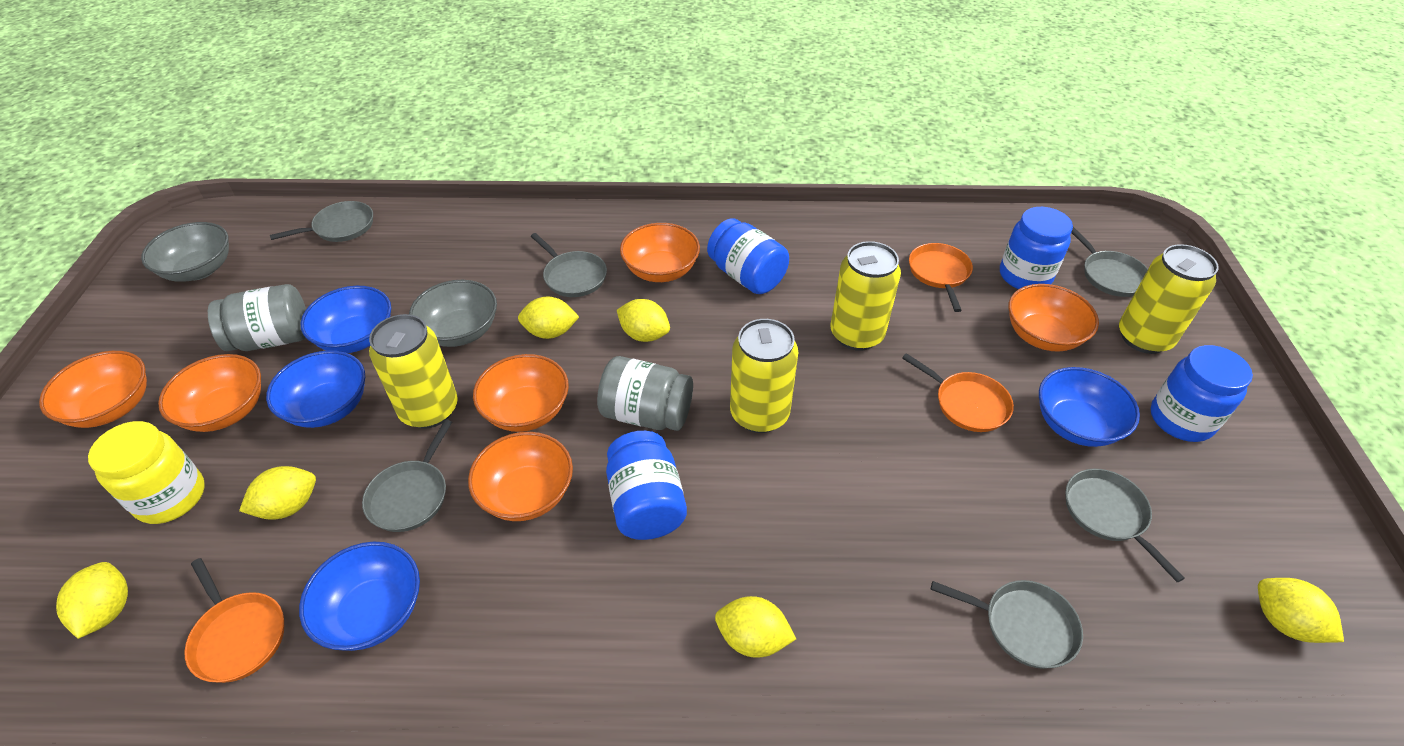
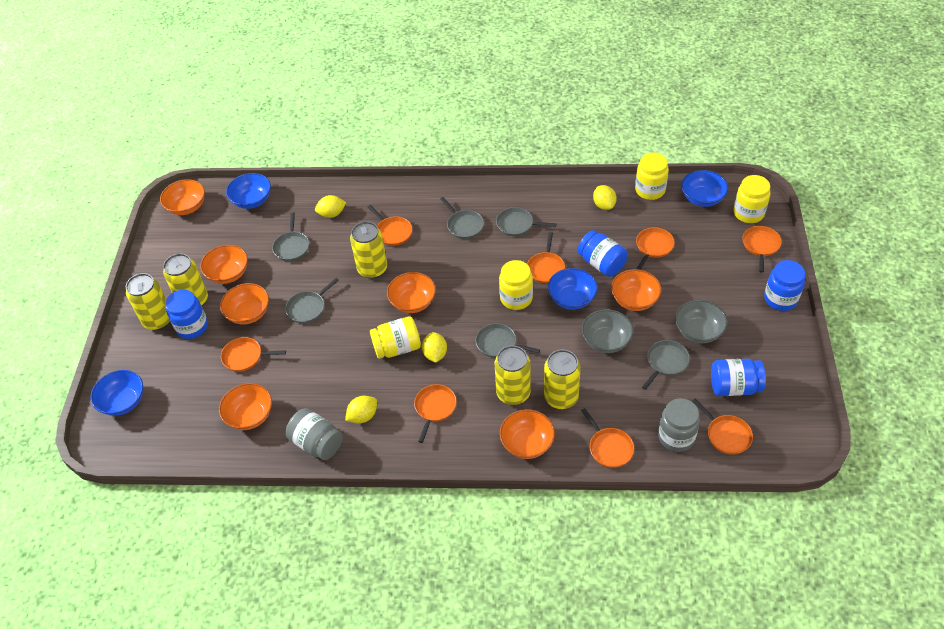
orange bowl: 6 -> 7
orange pan: 3 -> 8
yellow can: 4 -> 5
yellow jar: 1 -> 4
yellow lemon: 6 -> 4

